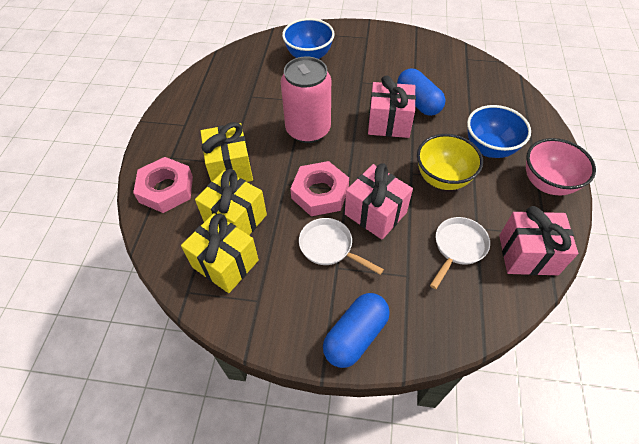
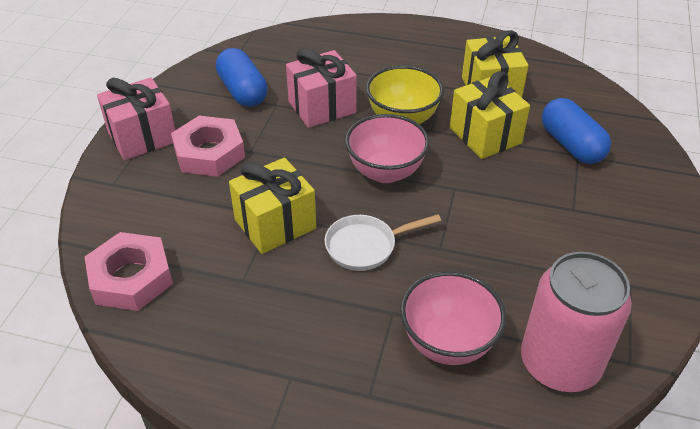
blue bowl: 2 -> 0
pink bowl: 1 -> 2
pink gift: 3 -> 2
white pan: 2 -> 1

